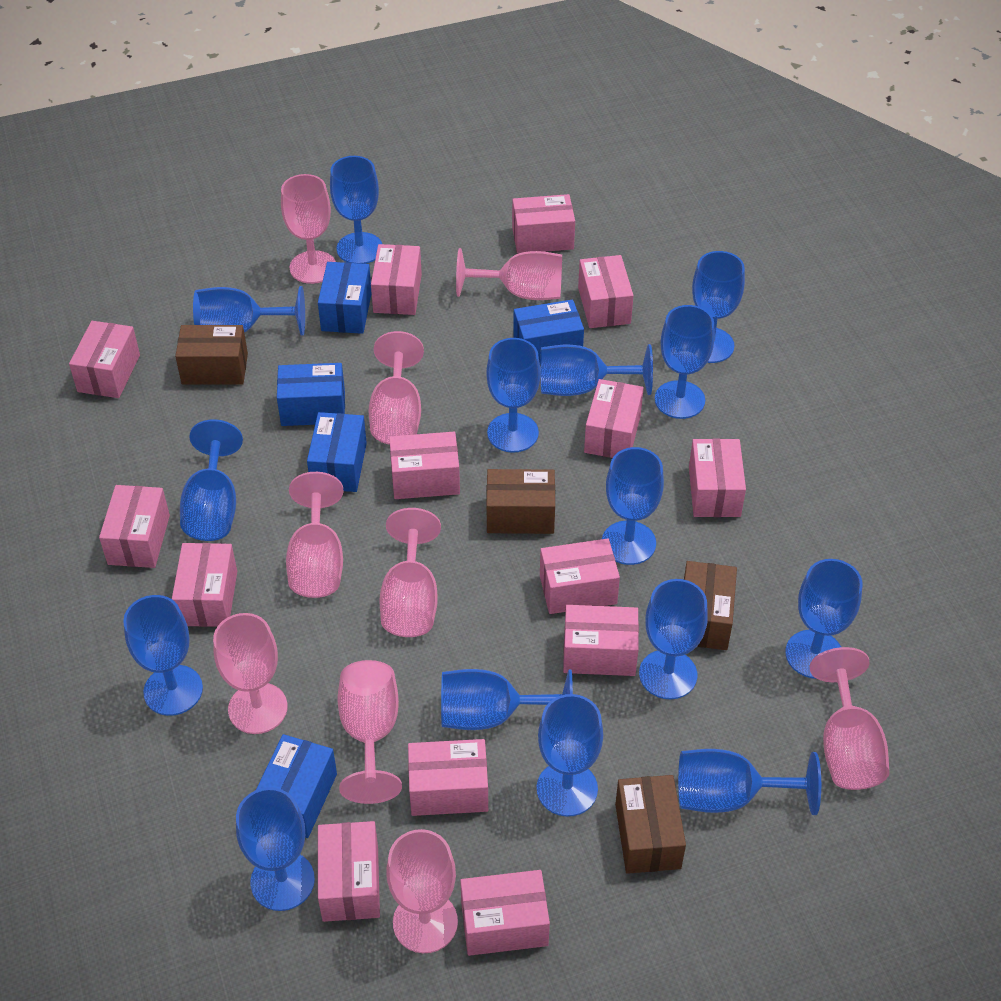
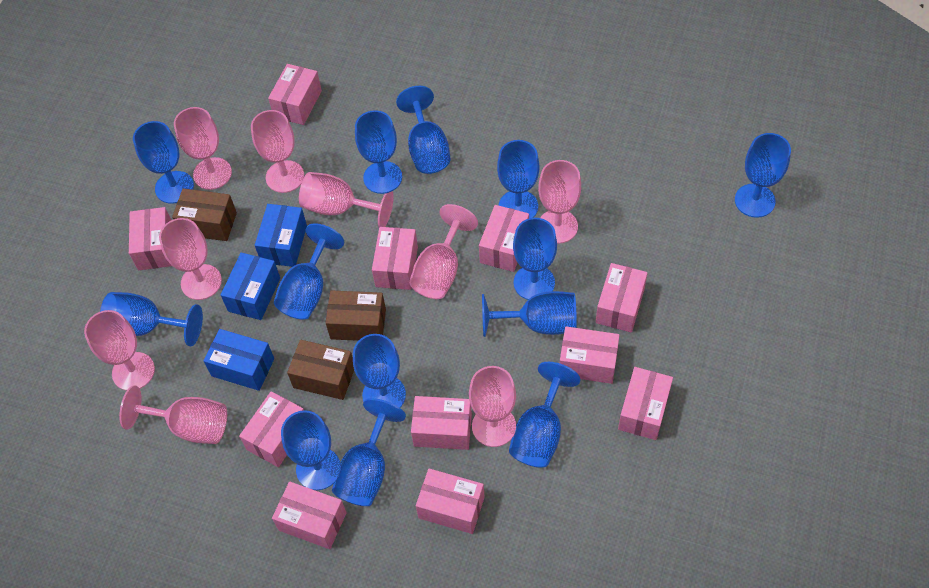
blue box: 5 -> 3
blue goblet: 15 -> 13
brown box: 4 -> 3
pink box: 14 -> 11

